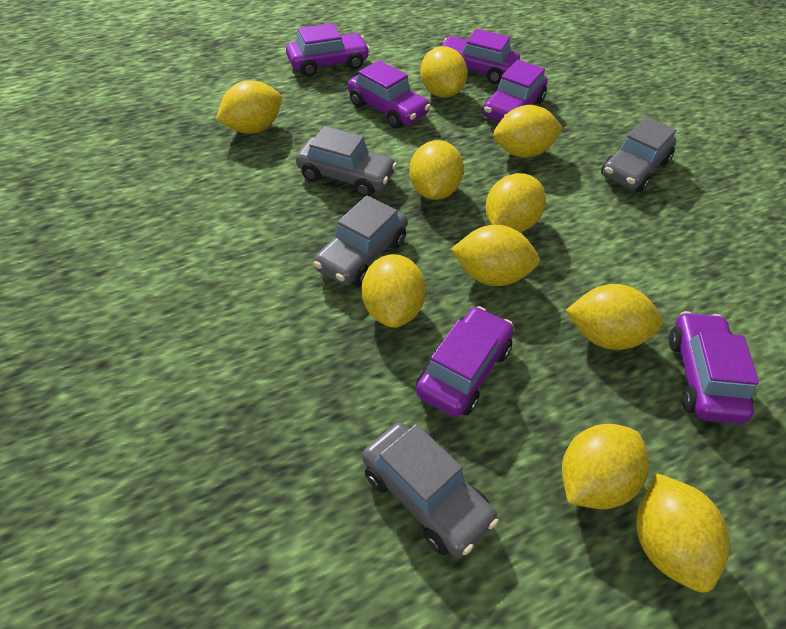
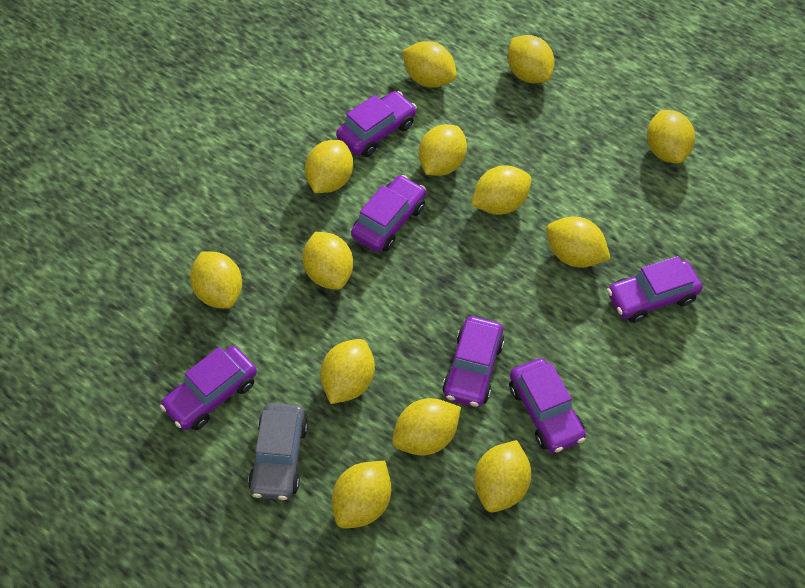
grey car: 4 -> 1
yellow lemon: 10 -> 13

